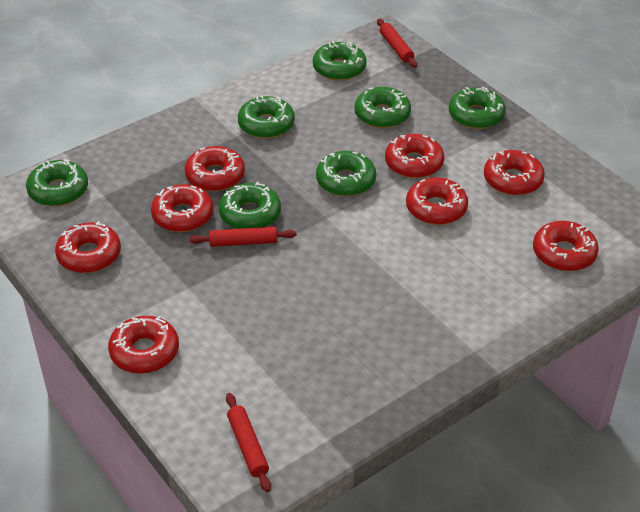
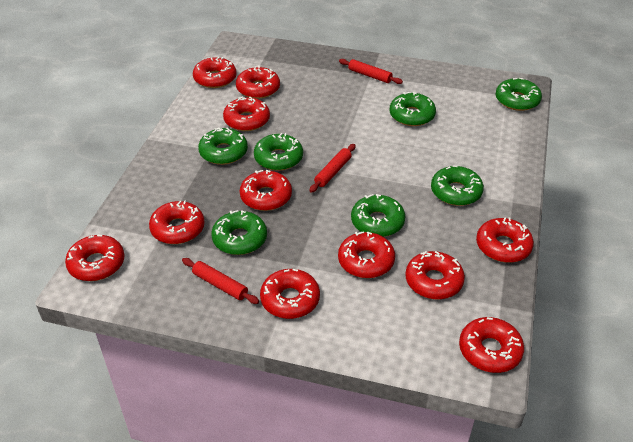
red donut: 8 -> 11

